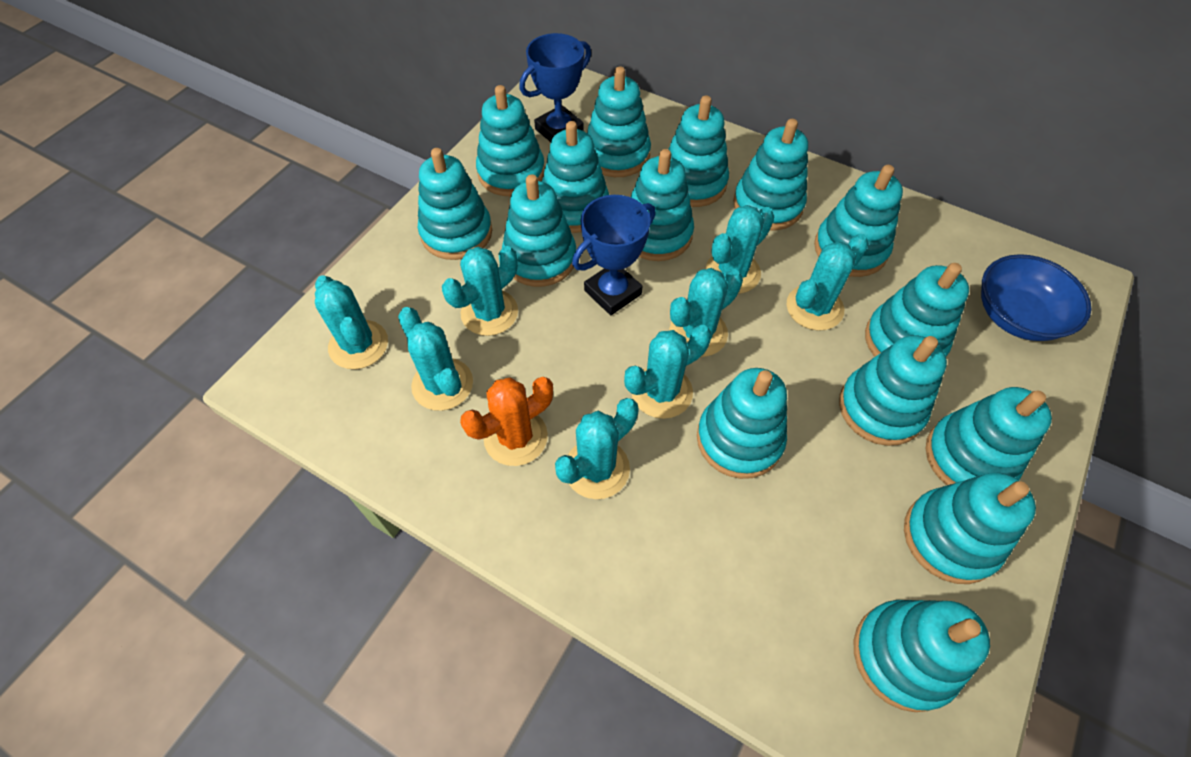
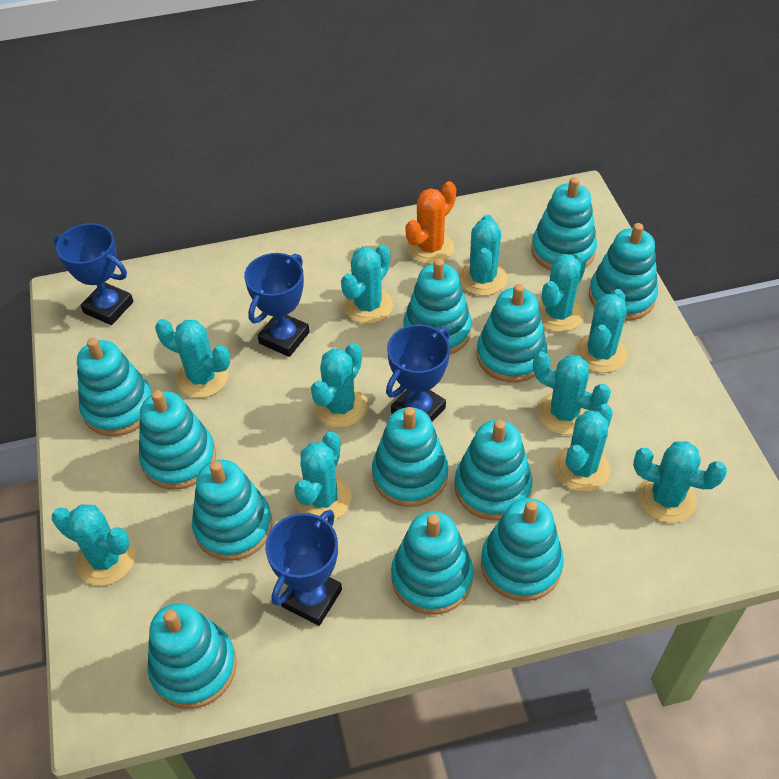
blue bowl: 1 -> 0
blue trophy: 2 -> 4
turquoise cactus: 8 -> 11
turquoise stacking toy: 15 -> 12

